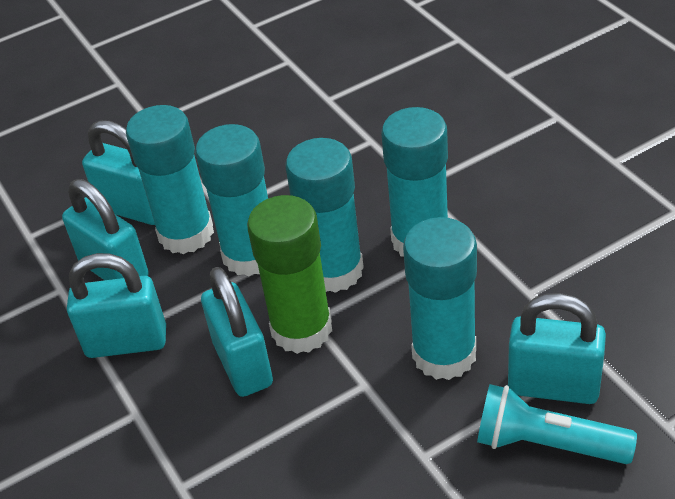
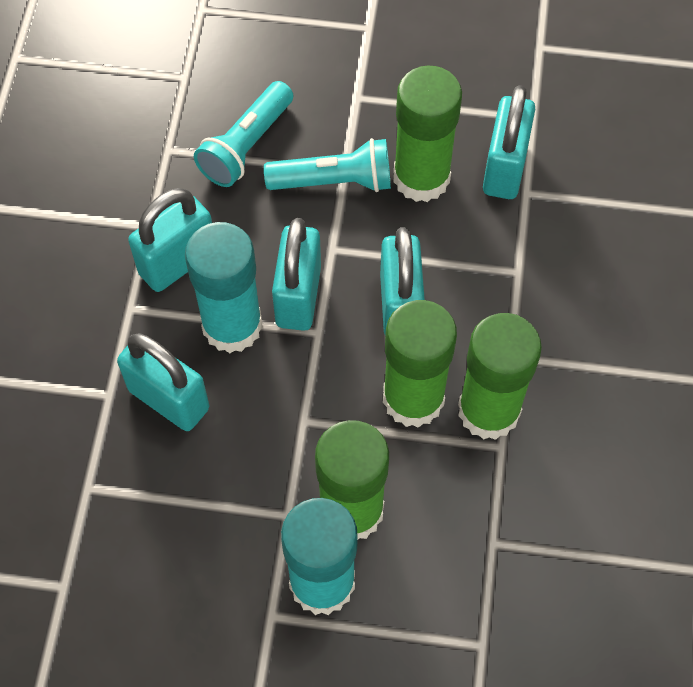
green glue stick: 1 -> 4
turquoise flashlight: 1 -> 2
turquoise glue stick: 5 -> 2

